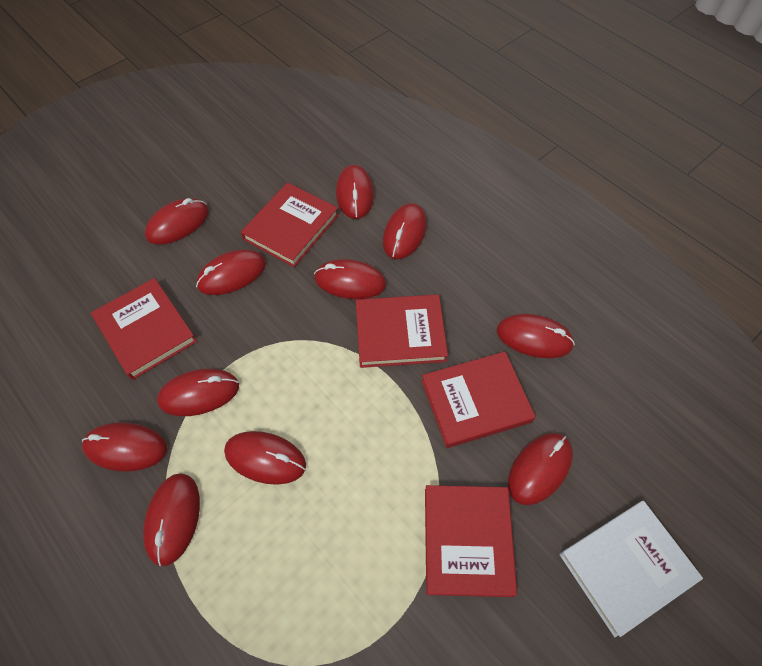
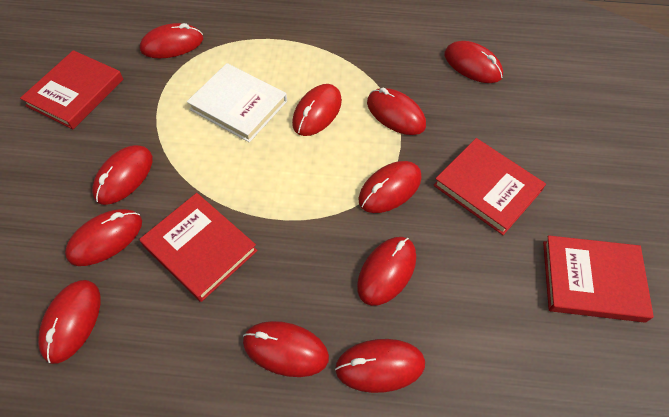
red book: 5 -> 4

